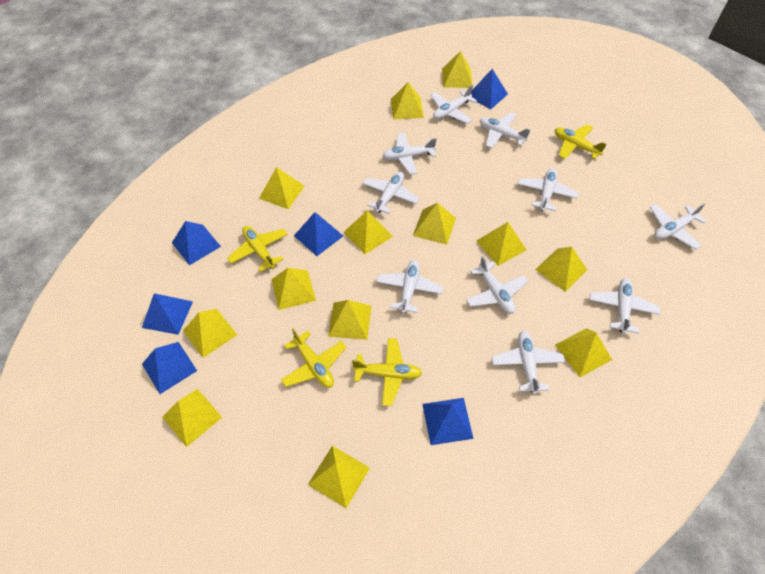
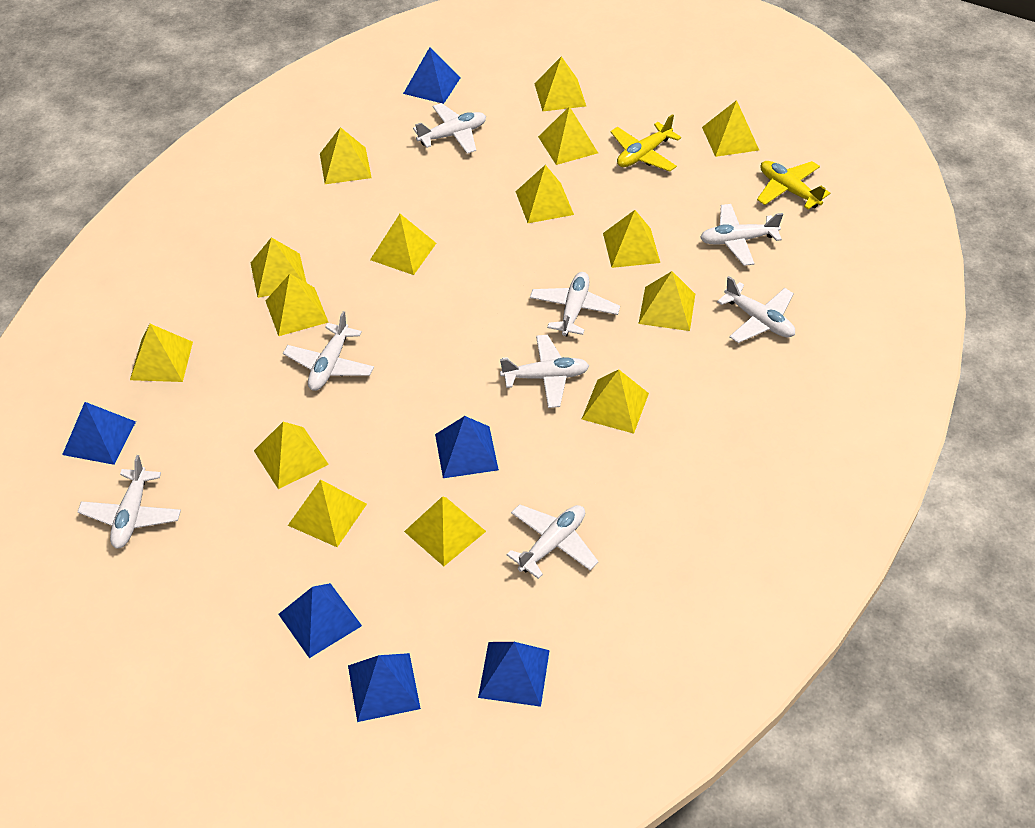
white plane: 10 -> 8
yellow plane: 4 -> 2
yellow pyramid: 13 -> 15

